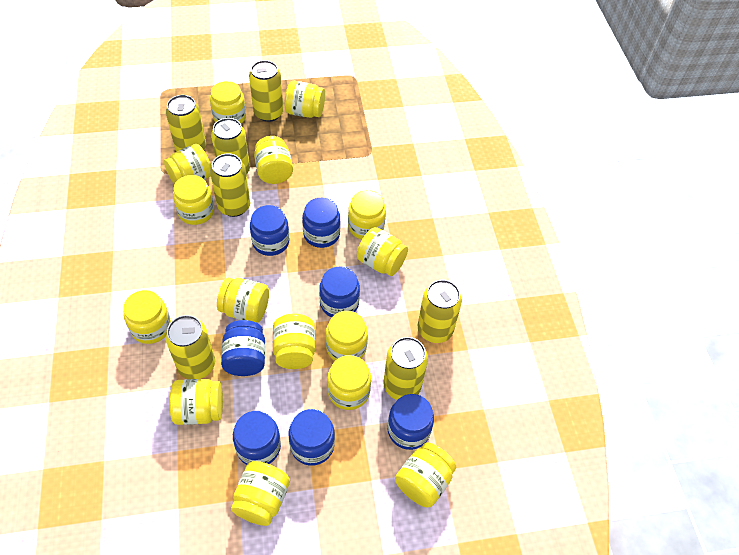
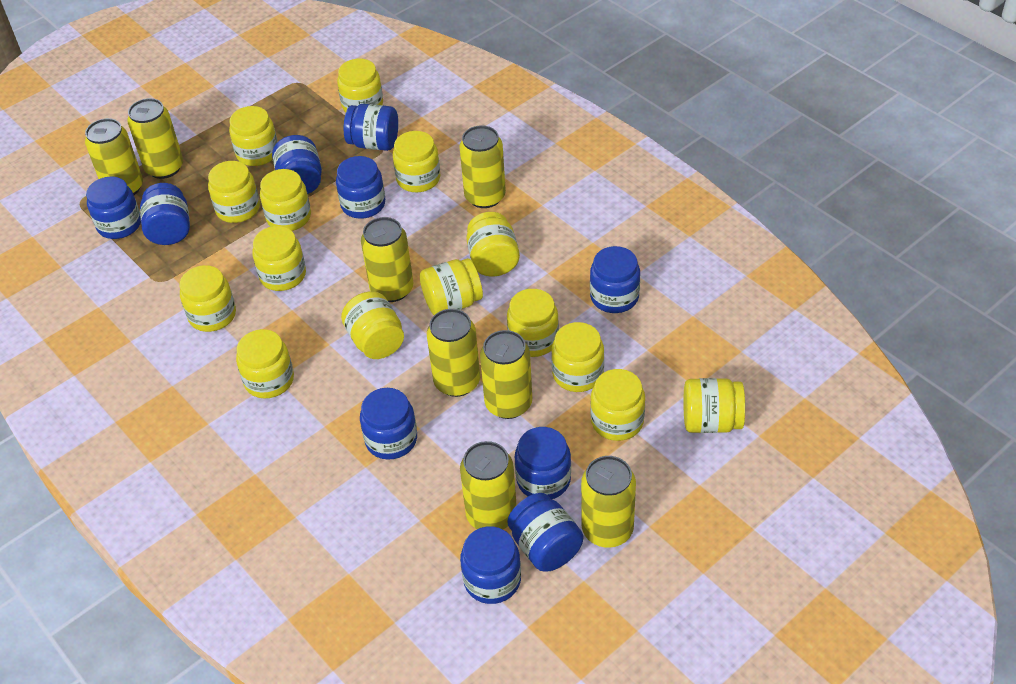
blue jar: 7 -> 10
yellow can: 7 -> 8

